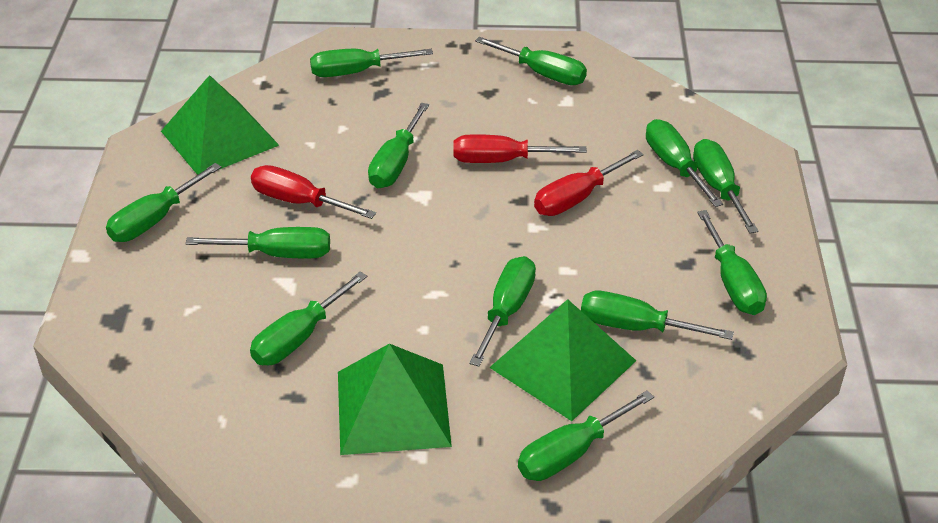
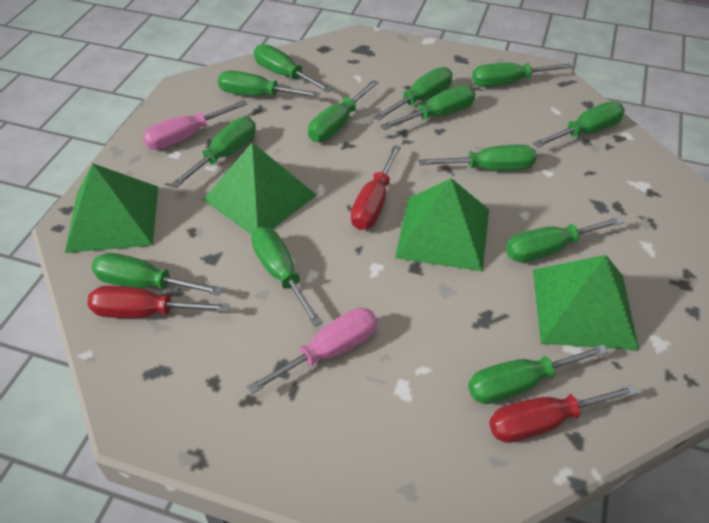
green pyramid: 3 -> 4
green screwdriver: 12 -> 13
pink screwdriver: 0 -> 2

